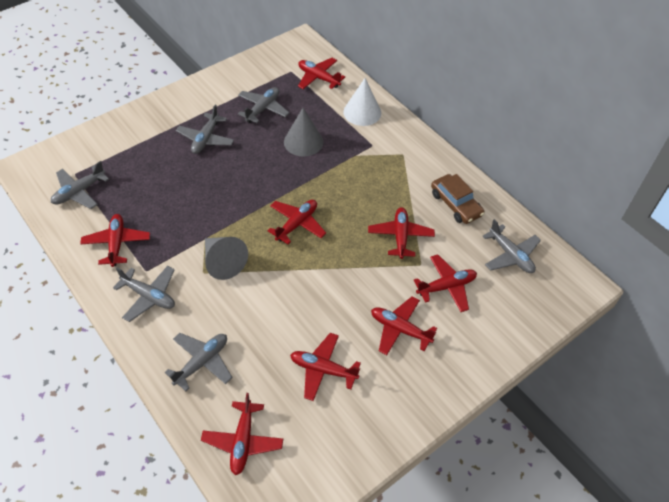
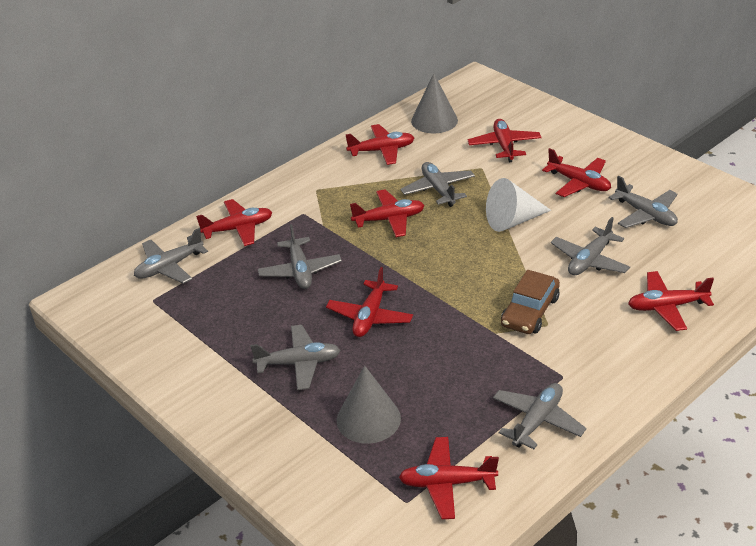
grey plane: 6 -> 7

